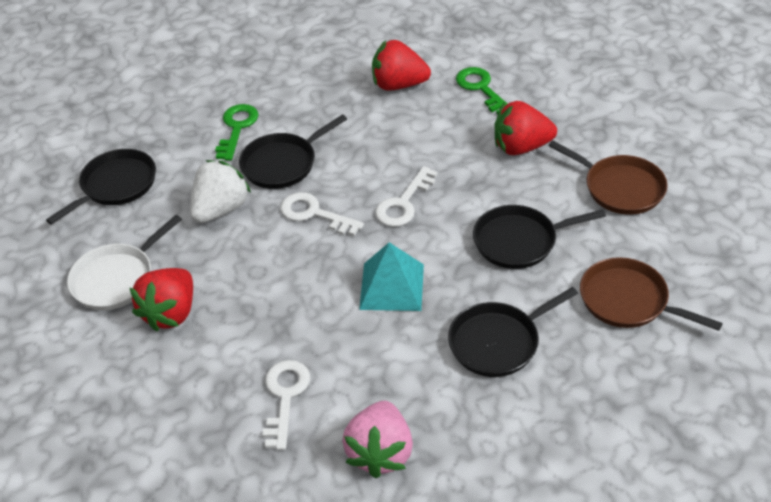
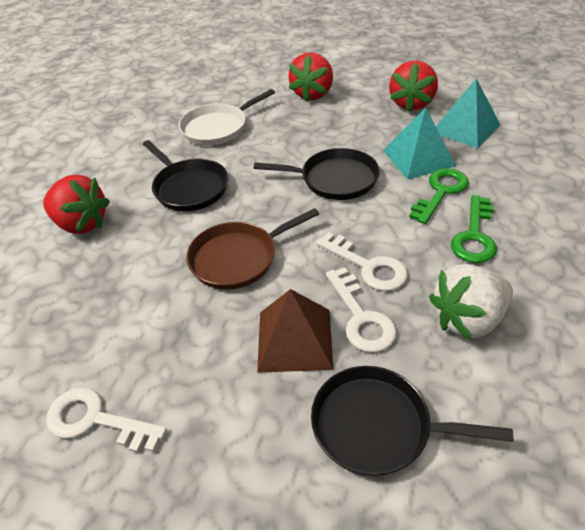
black pan: 4 -> 3
brown pan: 2 -> 1
brown pyramid: 0 -> 1
pink strawberry: 1 -> 0
turquoise pyramid: 1 -> 2

